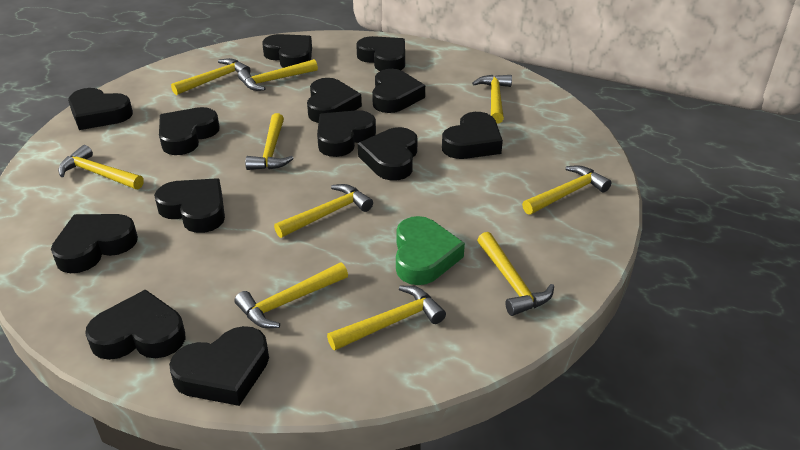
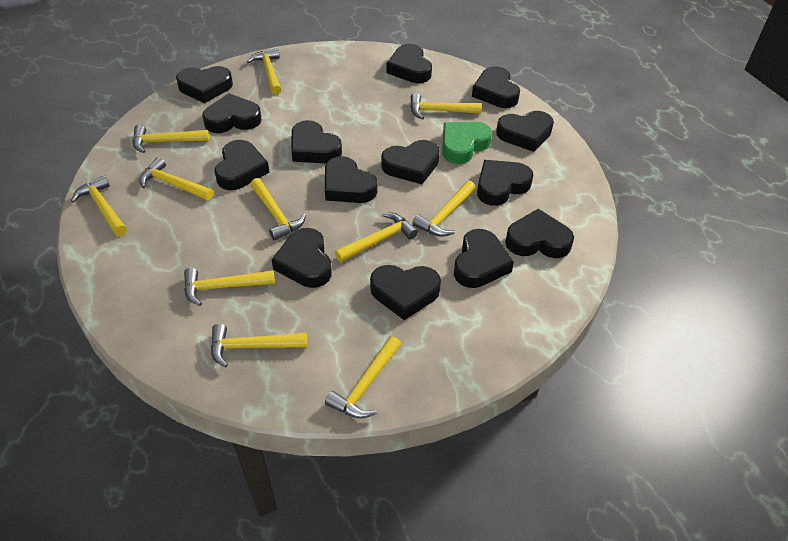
black heart: 13 -> 14
yellow hammer: 10 -> 11

